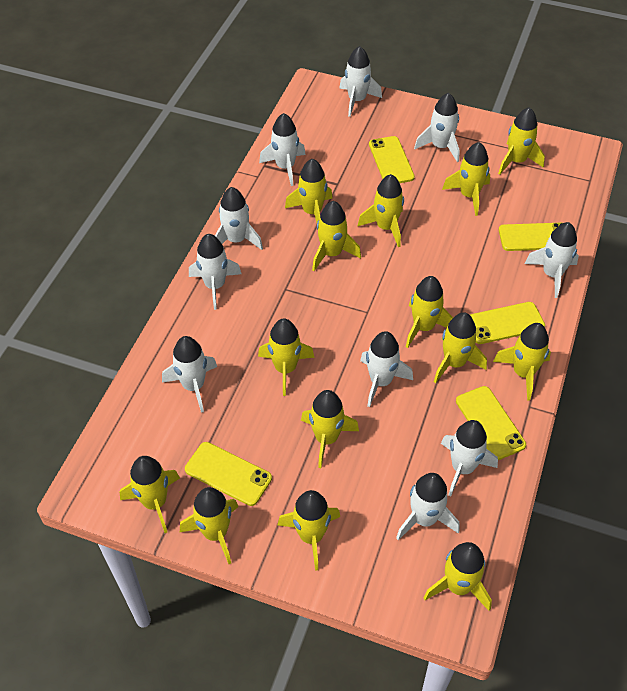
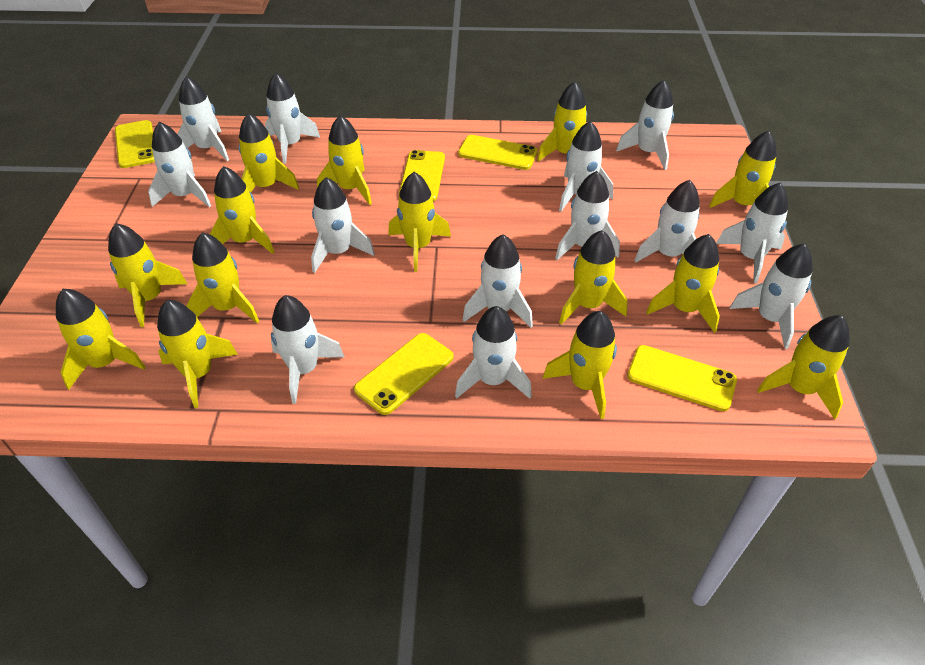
white rocket: 10 -> 13

